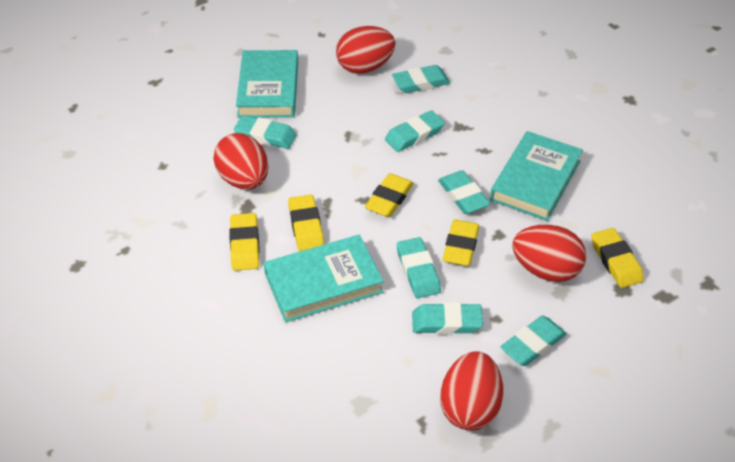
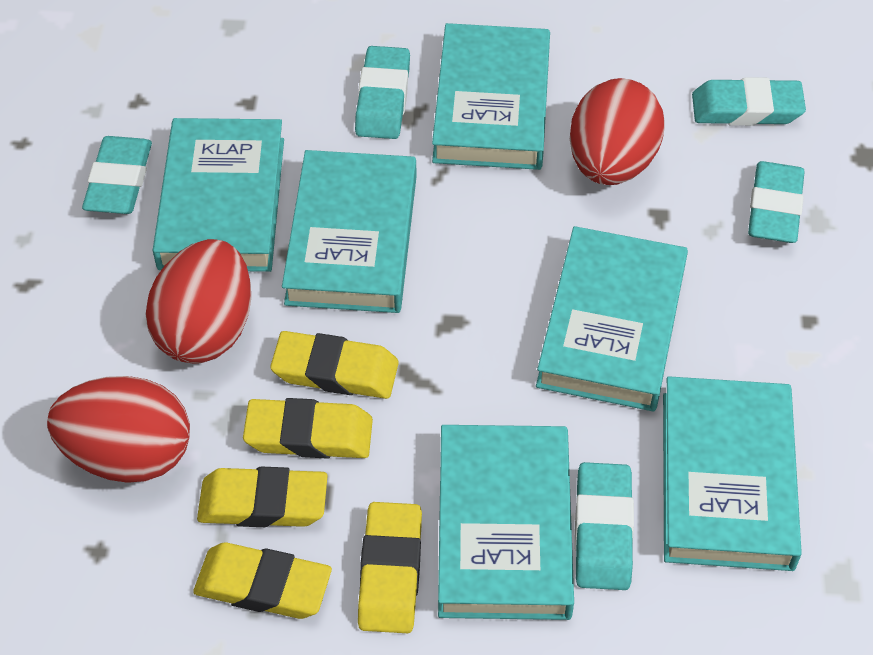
red egg: 4 -> 3
turquoise book: 3 -> 6
turquoise eraser: 7 -> 5

